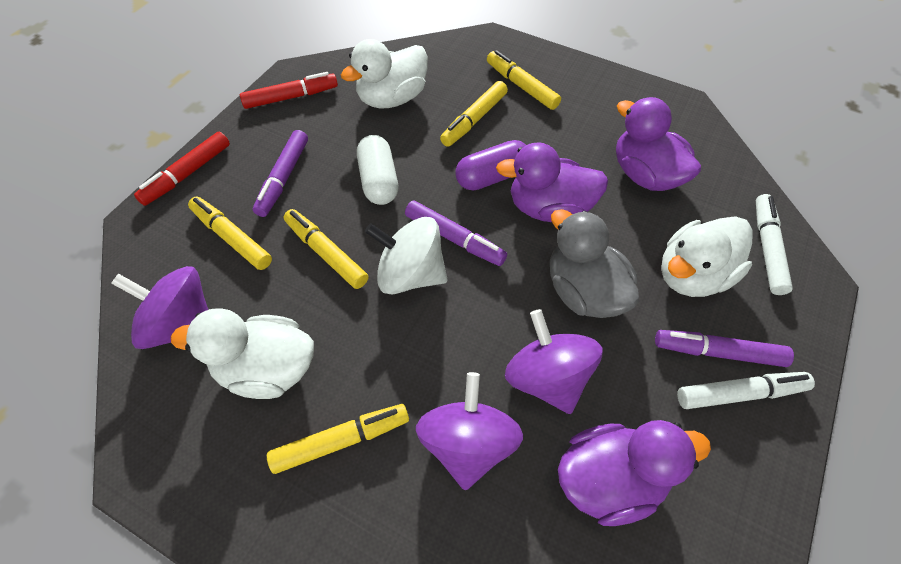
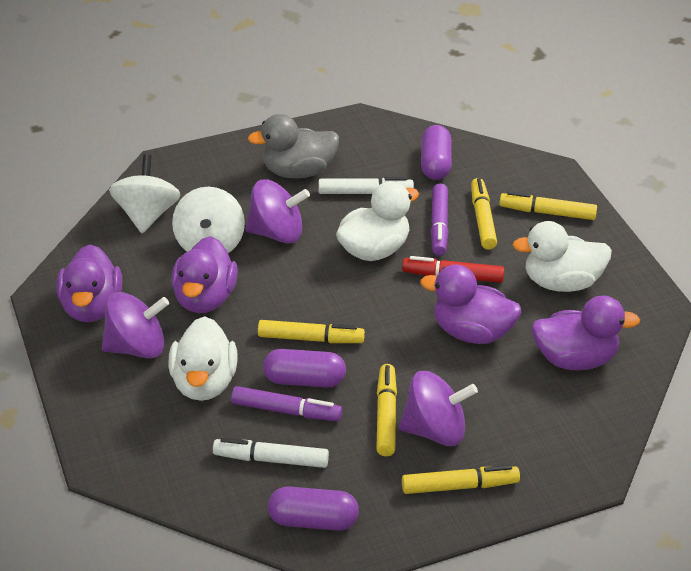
purple capsule: 1 -> 3
purple duck: 3 -> 4
purple marker: 3 -> 2
red marker: 2 -> 1
white capsule: 1 -> 0
white spinning top: 1 -> 2

